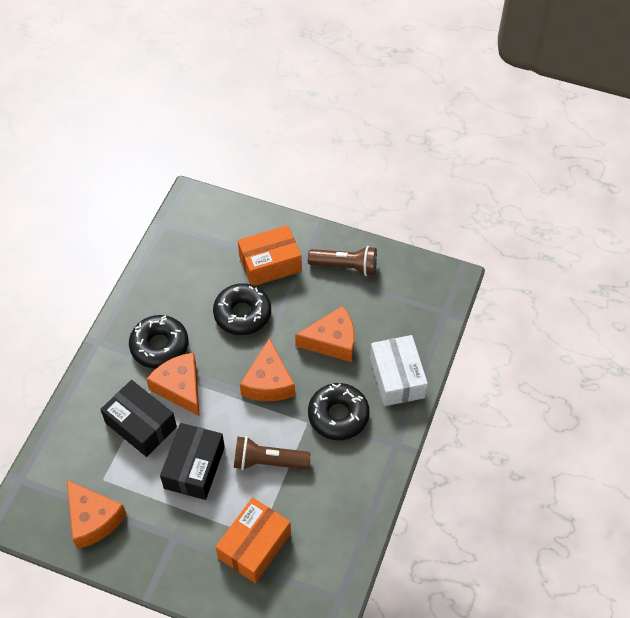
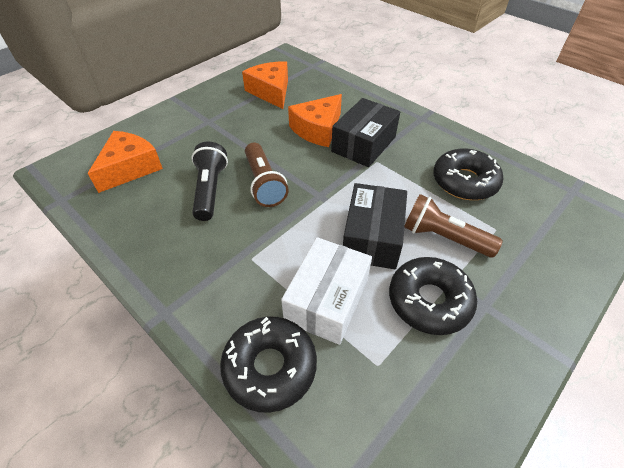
black flashlight: 0 -> 1
orange box: 2 -> 0
orange cheese: 4 -> 3

